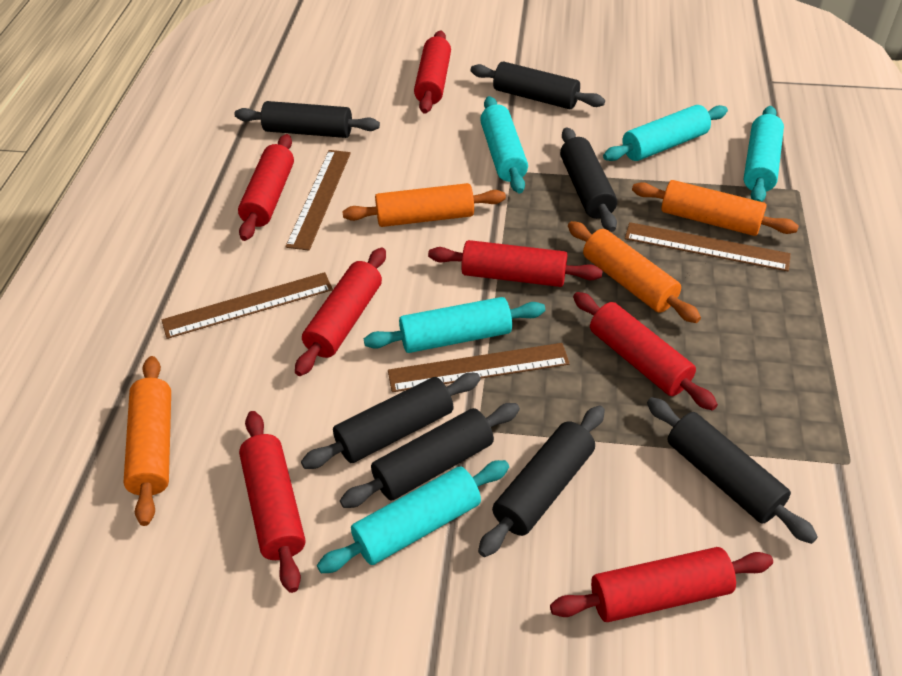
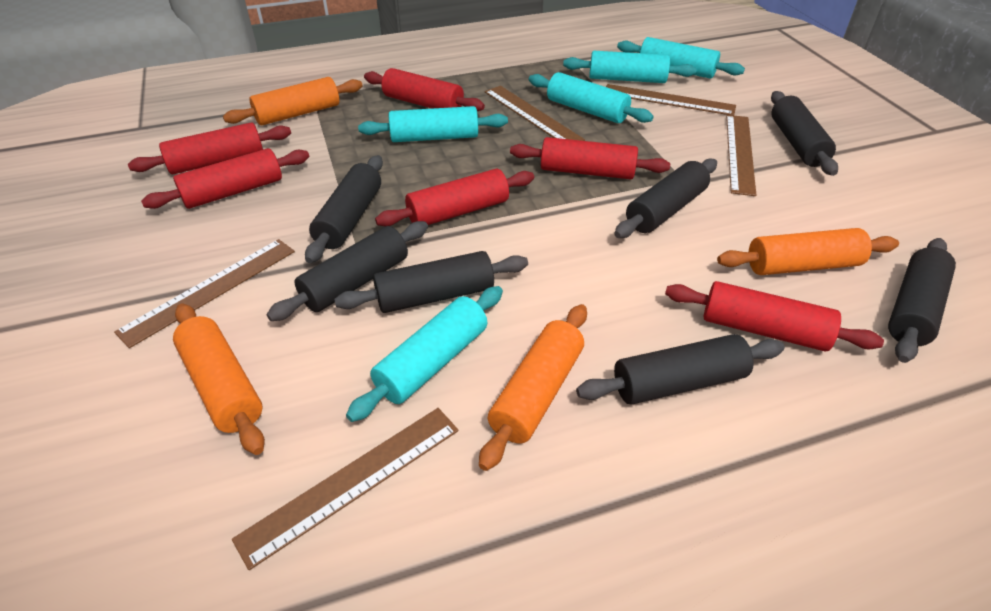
brown ruler: 4 -> 5
red rolling pin: 7 -> 6

